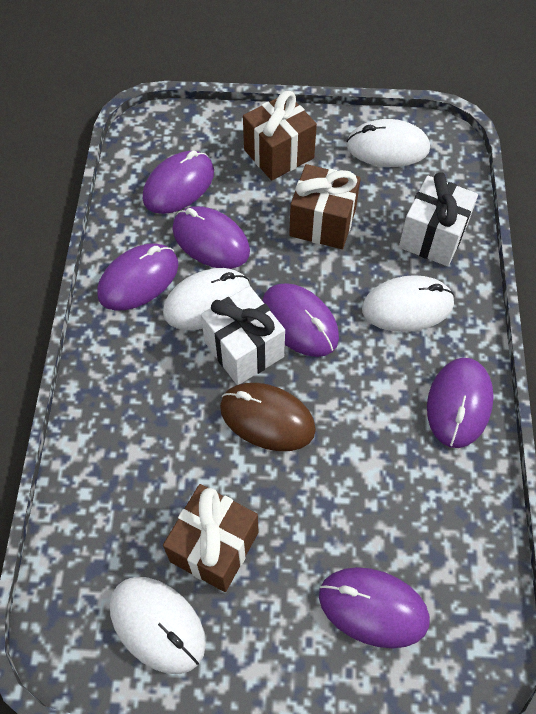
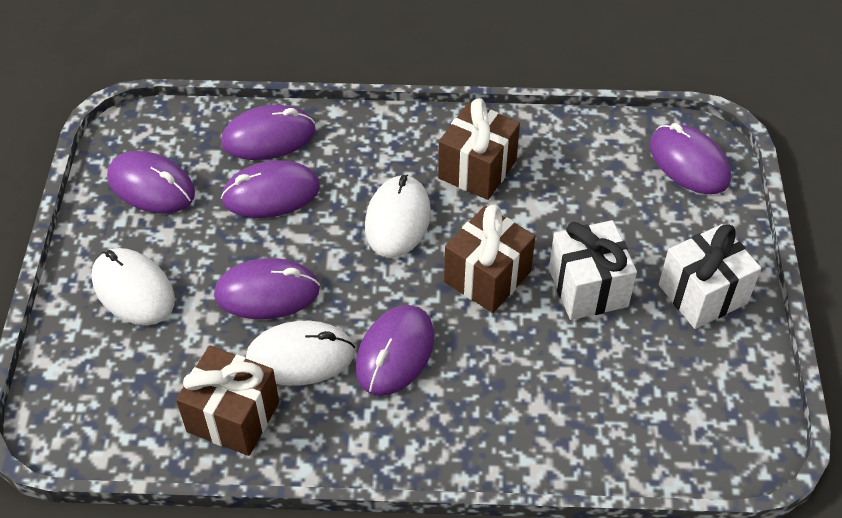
brown mouse: 1 -> 0
white mouse: 4 -> 3

